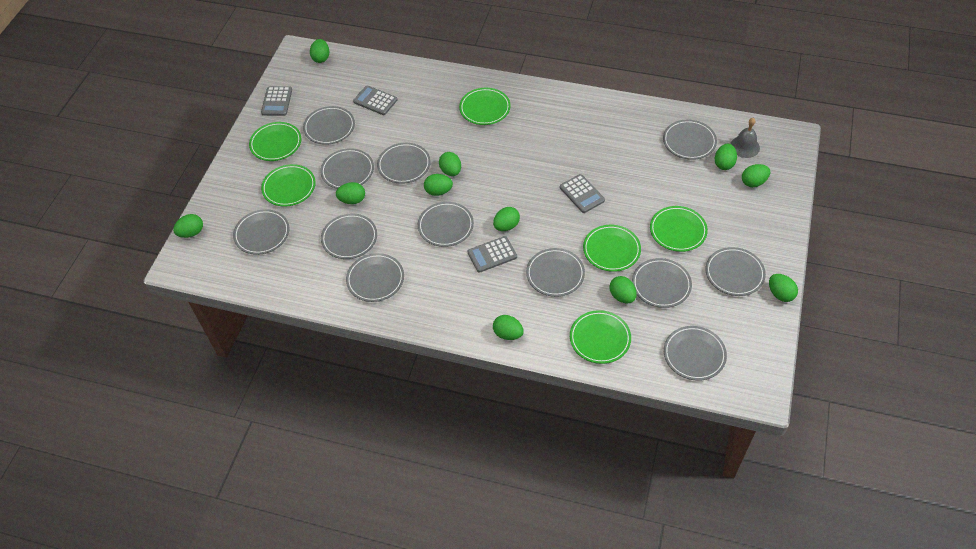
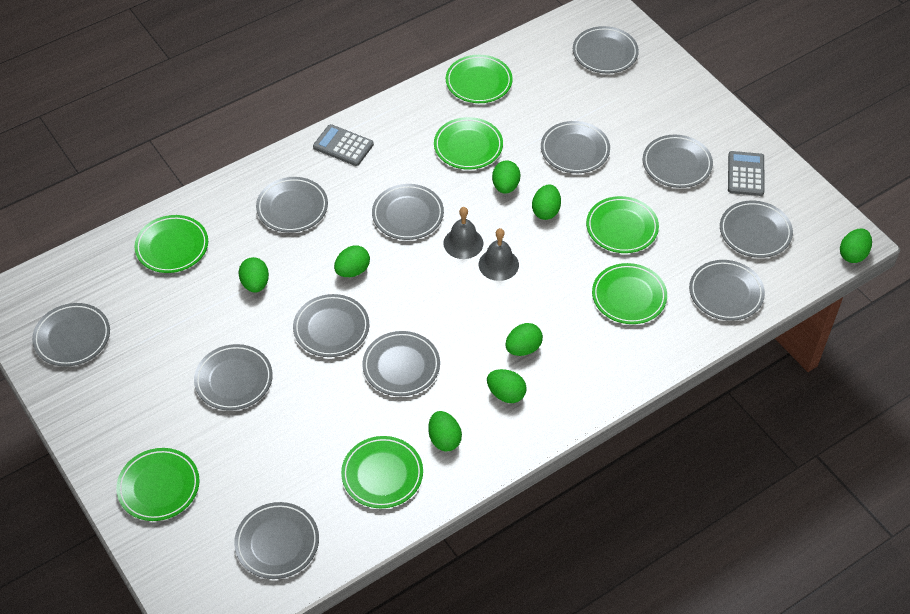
green egg: 11 -> 8
green plate: 6 -> 7
grey bell: 1 -> 2
grey calculator: 4 -> 2

